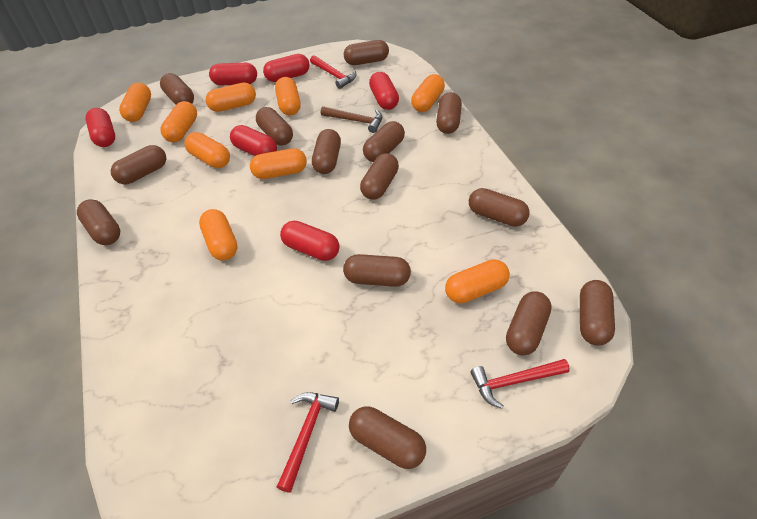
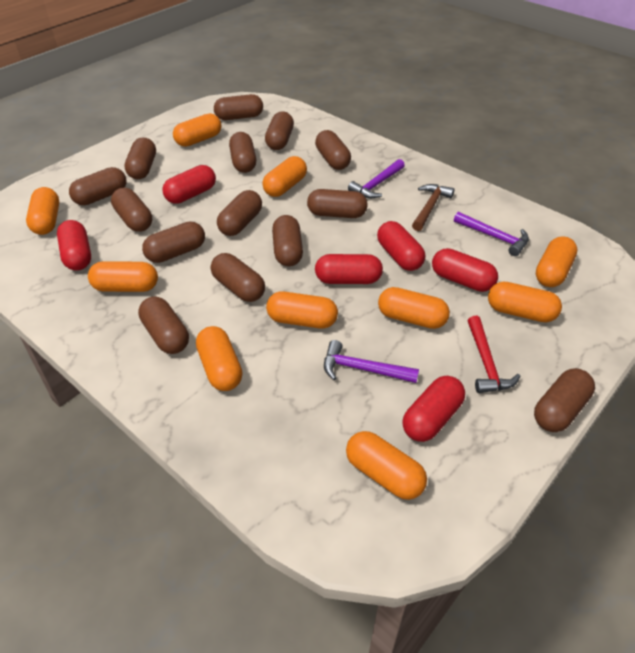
orange capsule: 9 -> 10
purple hammer: 0 -> 3
red hammer: 3 -> 1

